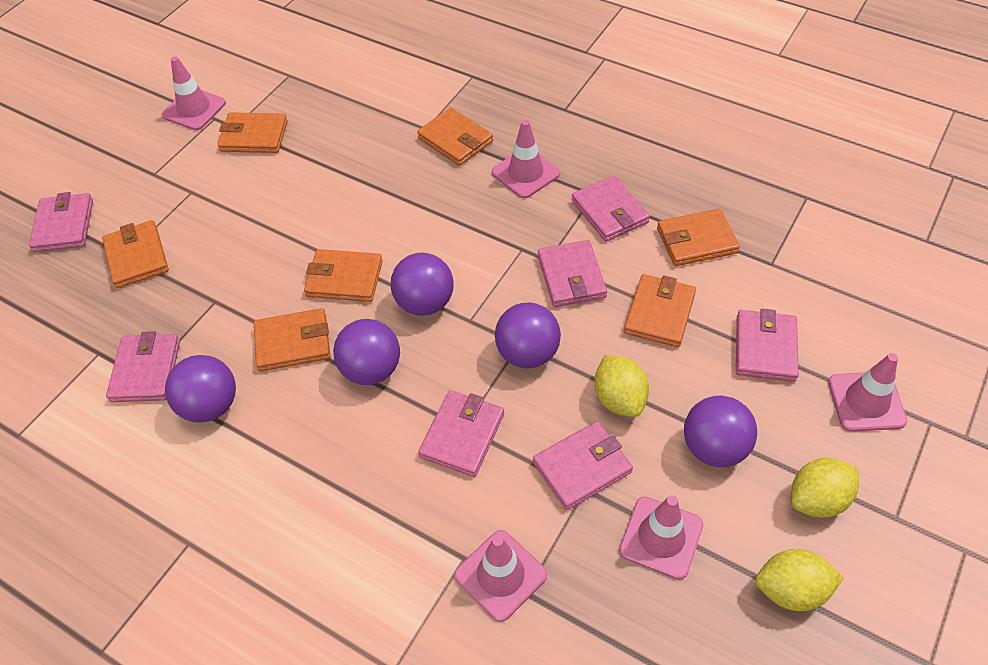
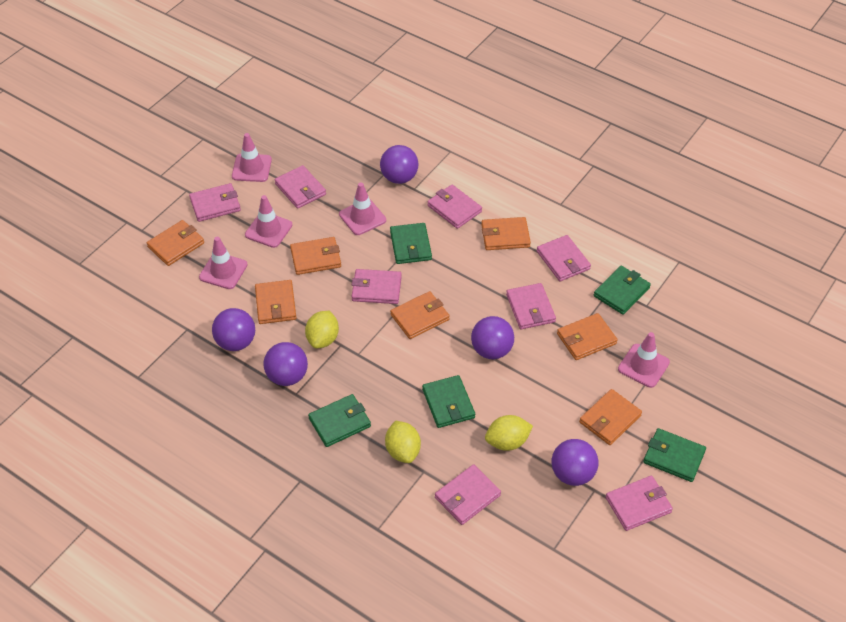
green wallet: 0 -> 5
pink wallet: 7 -> 8

